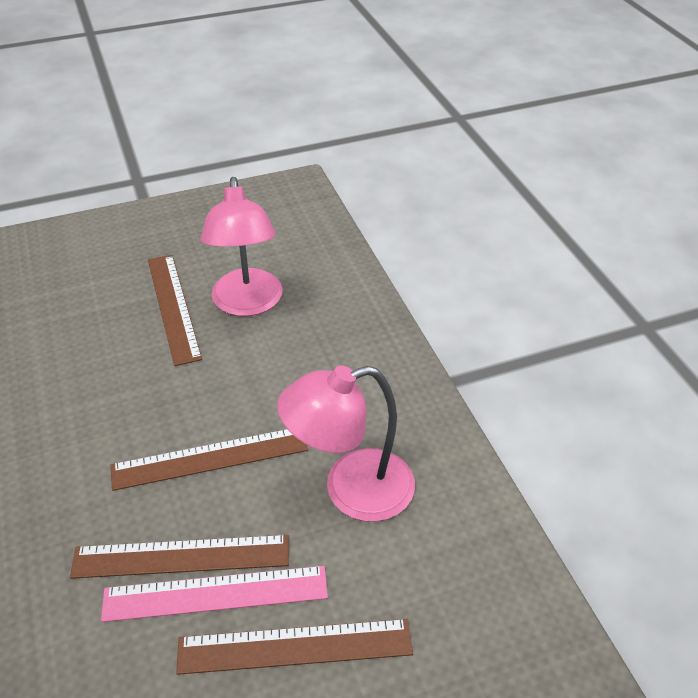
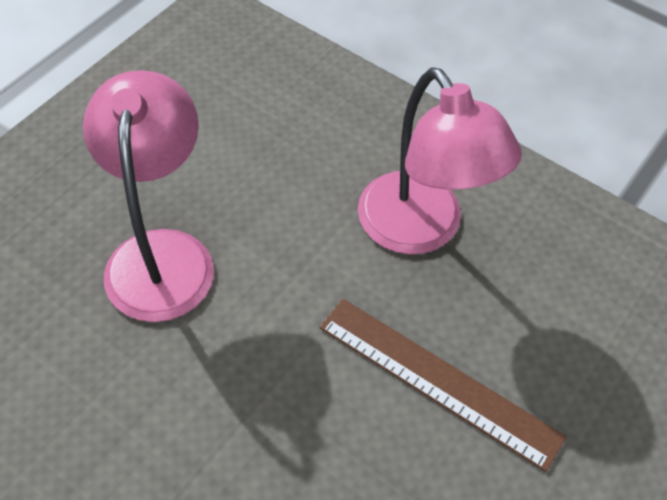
brown ruler: 4 -> 1
pink ruler: 1 -> 0

